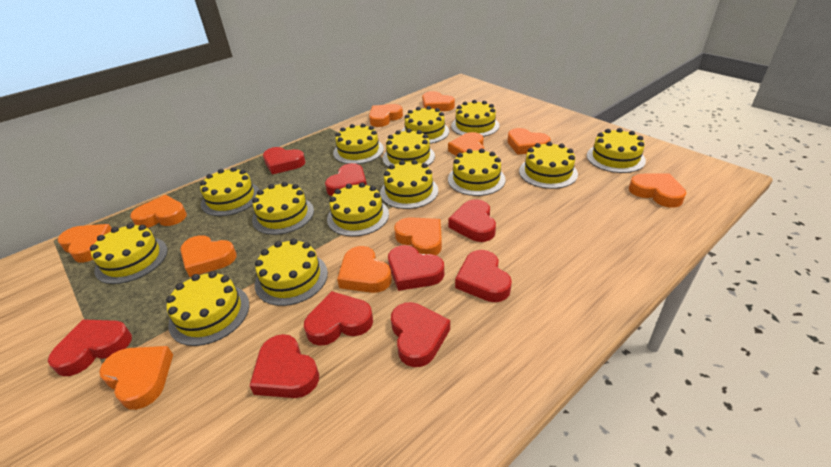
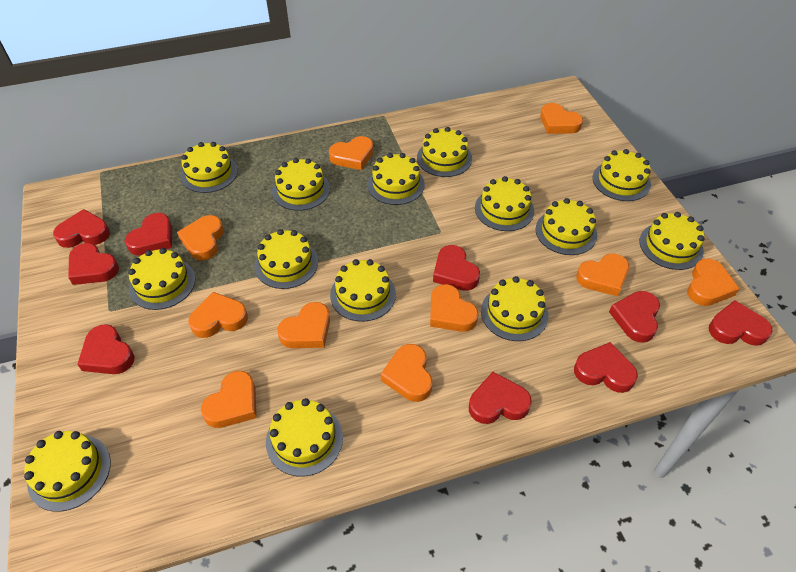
orange heart: 11 -> 10

